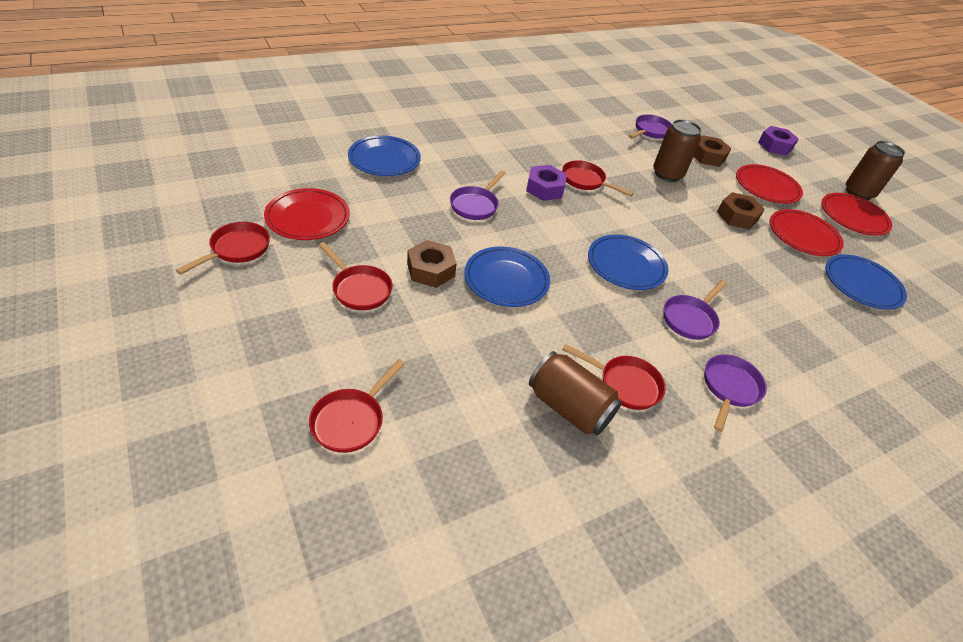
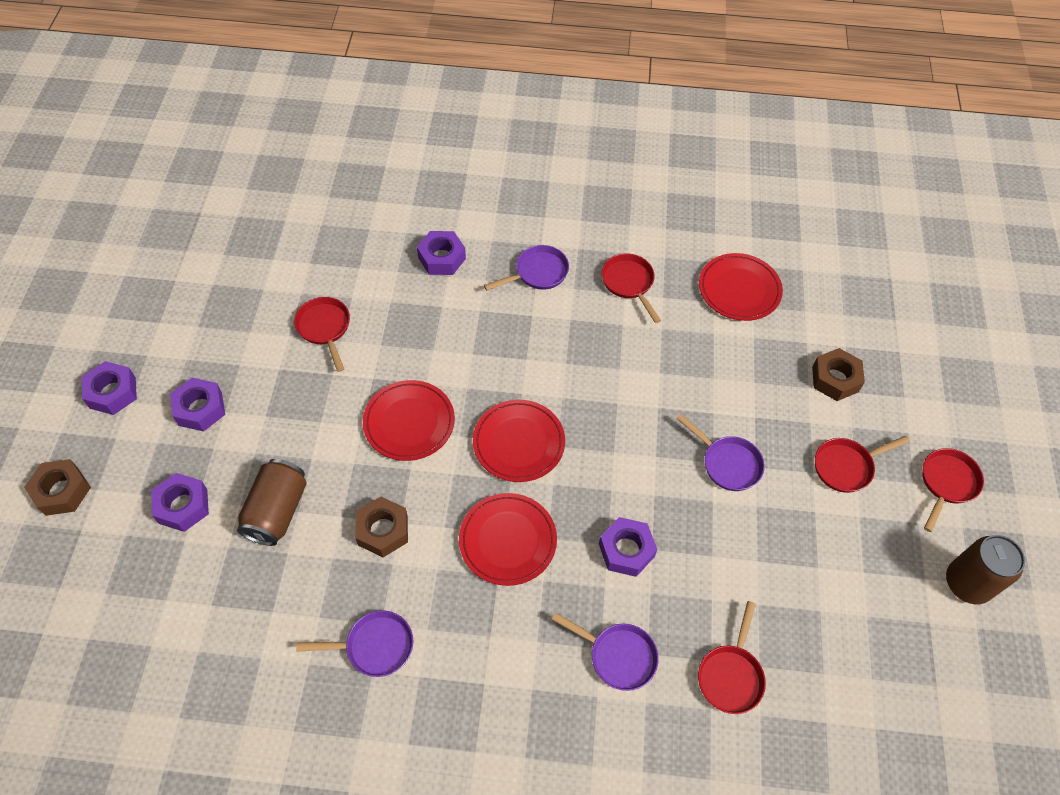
blue plate: 4 -> 0
brown can: 3 -> 2
purple nut: 2 -> 5

